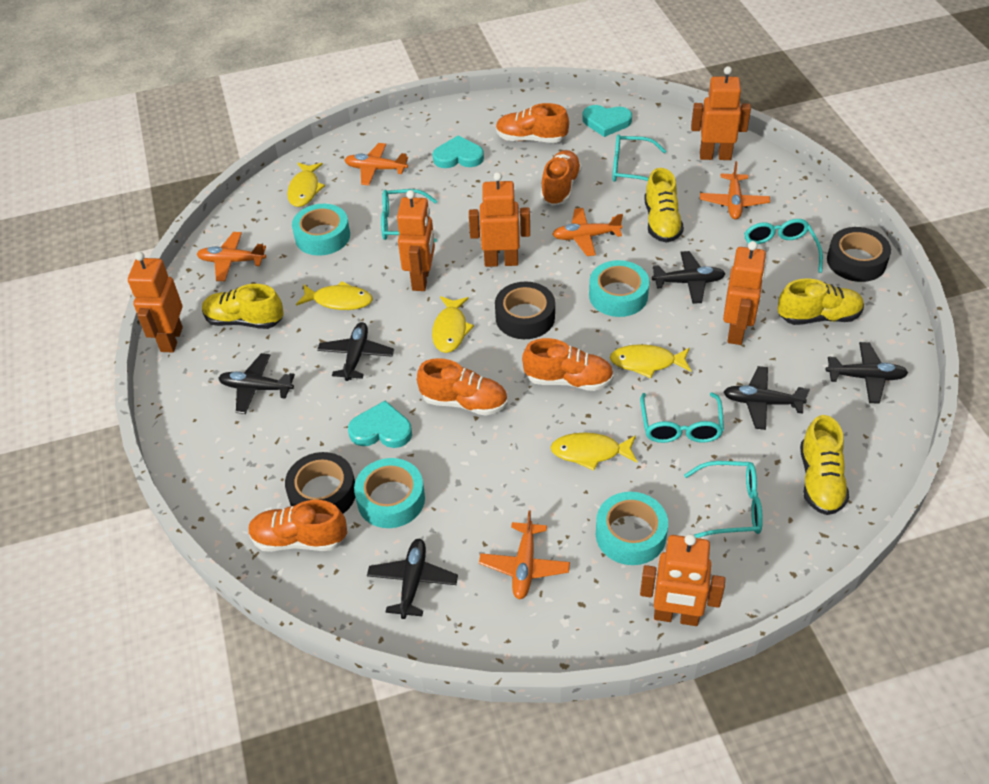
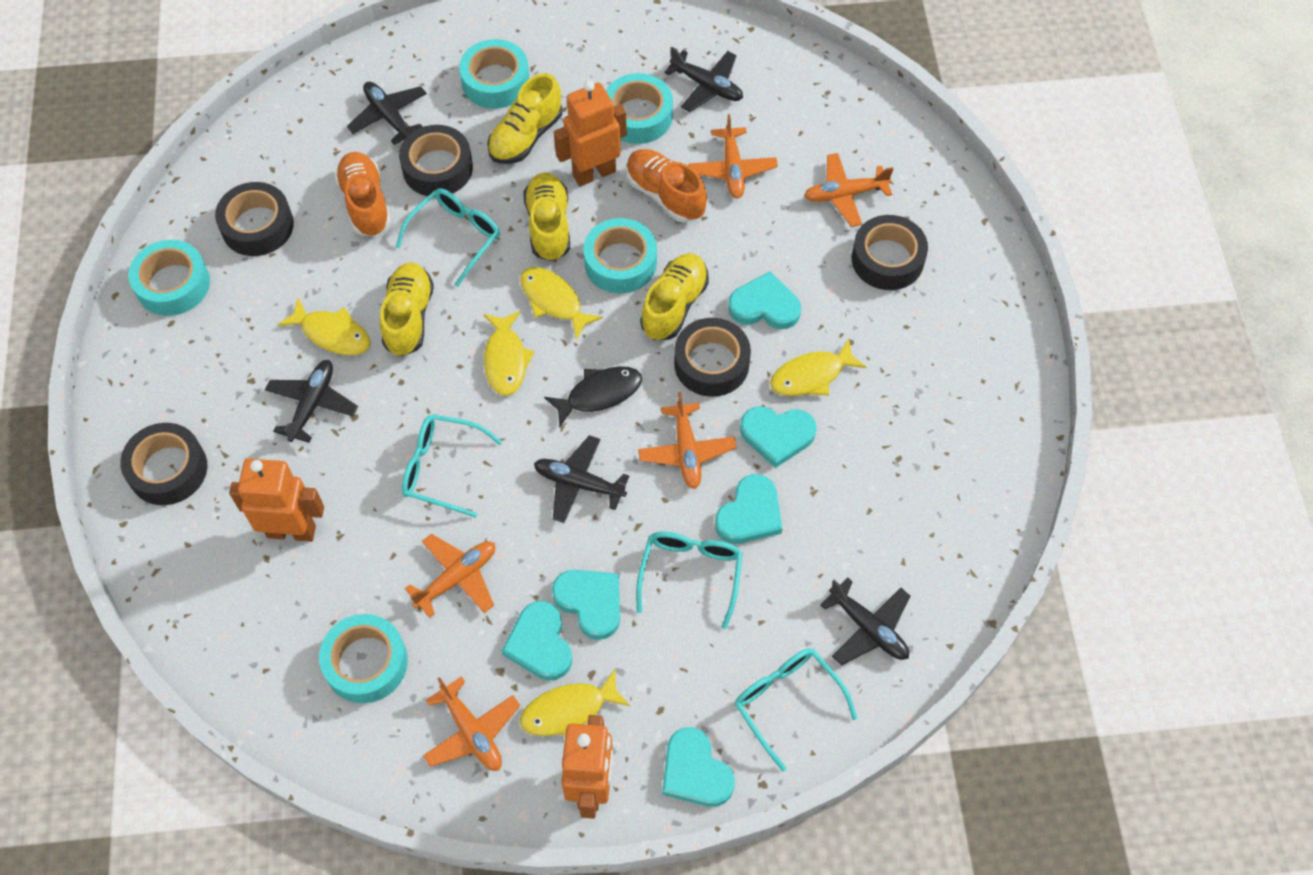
black fish: 0 -> 1
black plane: 6 -> 5
black tape: 3 -> 5
orange robot: 6 -> 3
orange shoe: 5 -> 2
turquoise glasses: 5 -> 4
turquoise heart: 3 -> 6
turquoise tape: 4 -> 5

